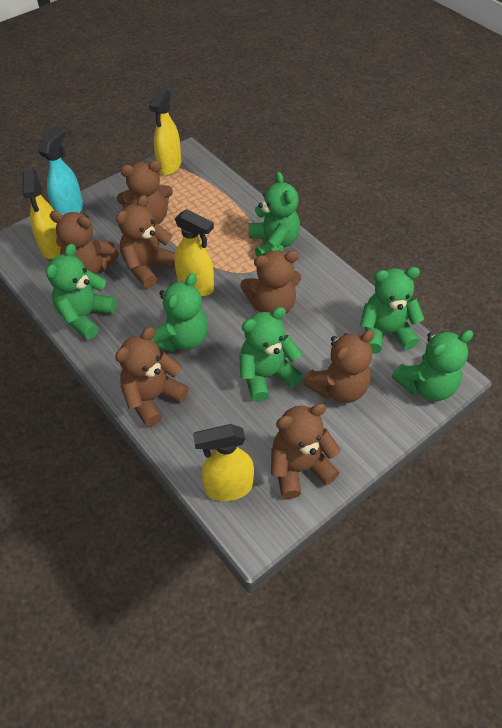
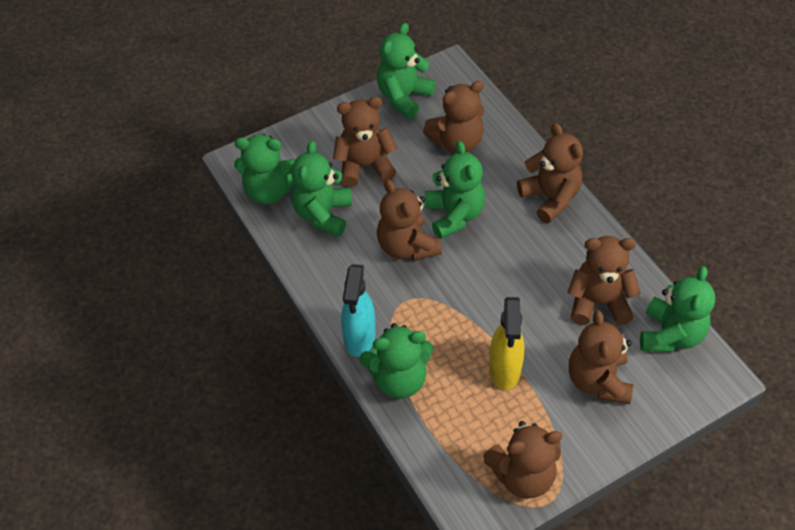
yellow spray bottle: 4 -> 1

